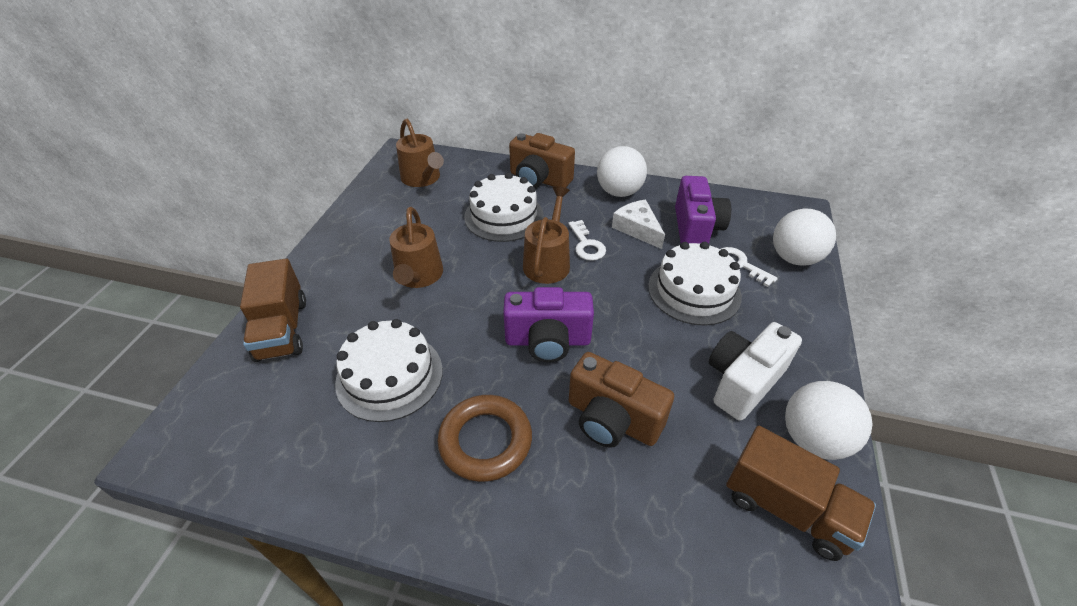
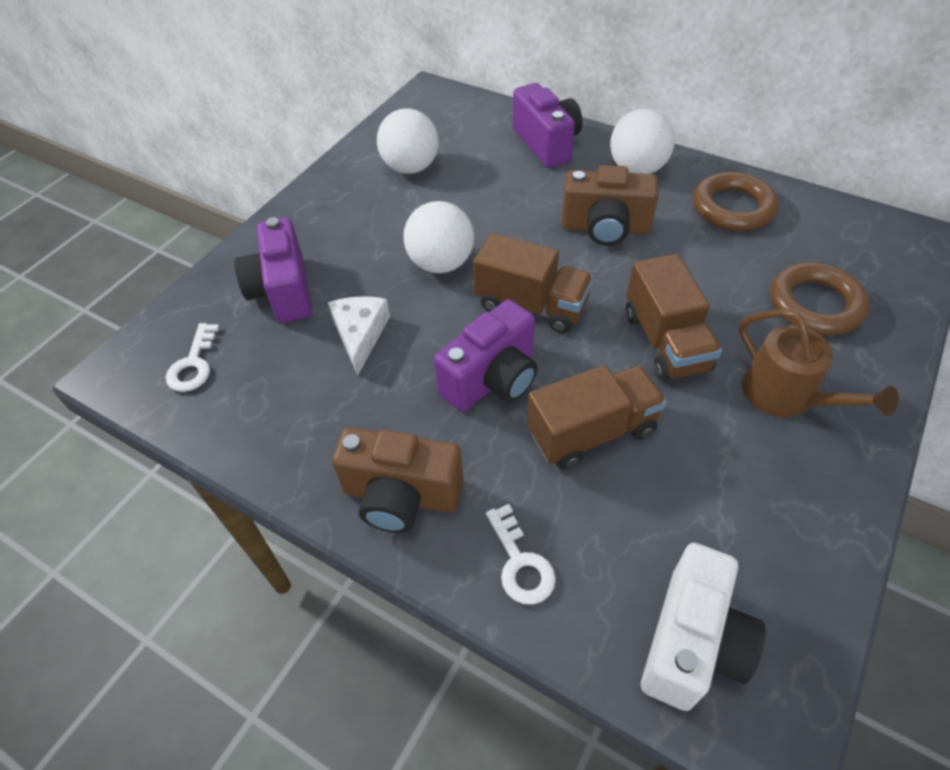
brown ring: 1 -> 2
brown truck: 2 -> 3
brown watering can: 3 -> 1
purple camera: 2 -> 3
white cake: 3 -> 0

